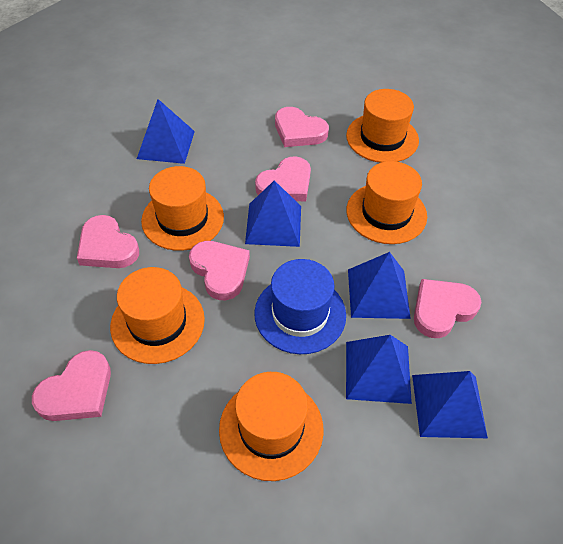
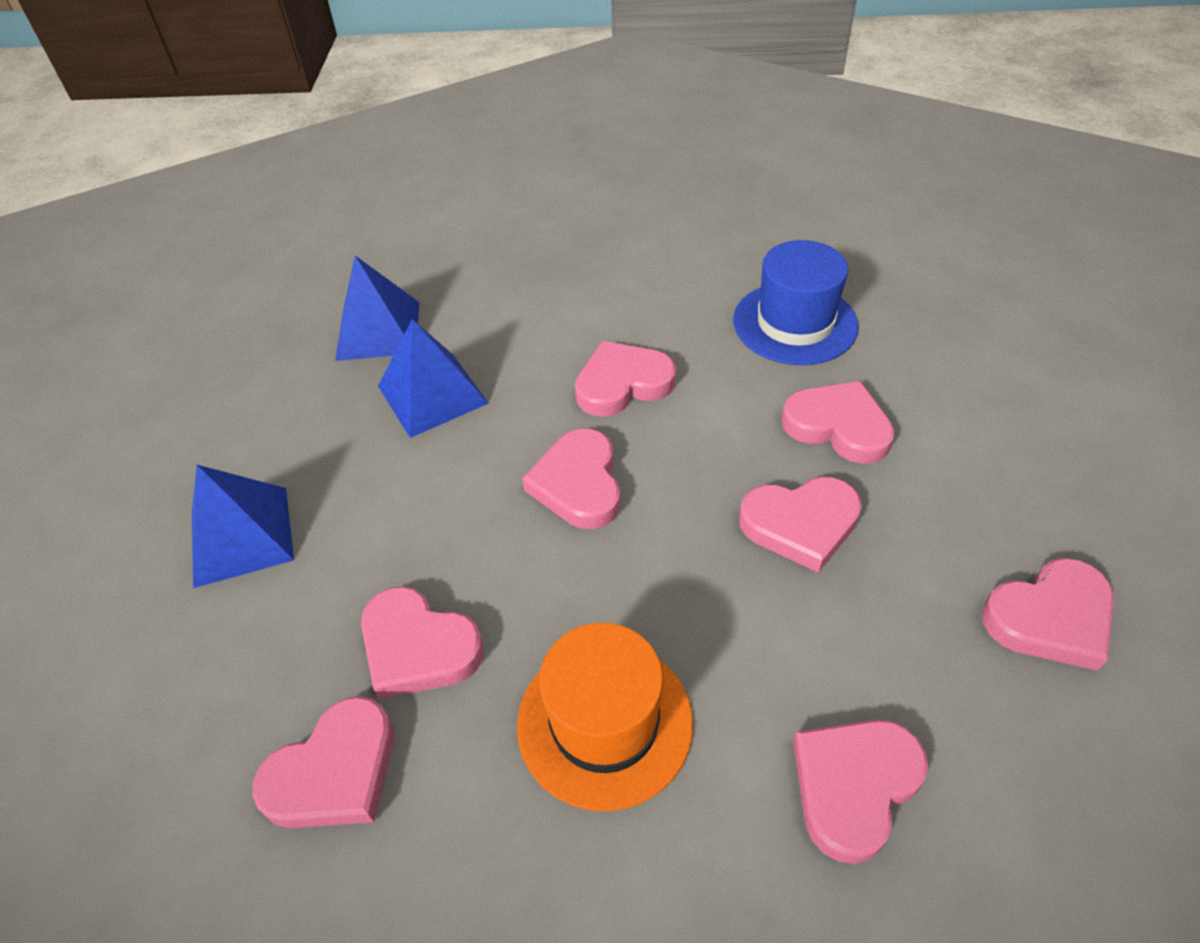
blue pyramid: 5 -> 3
orange hat: 5 -> 1
pink heart: 6 -> 8

